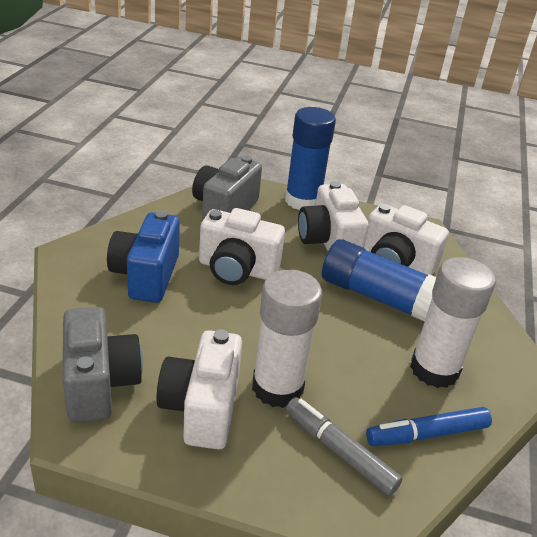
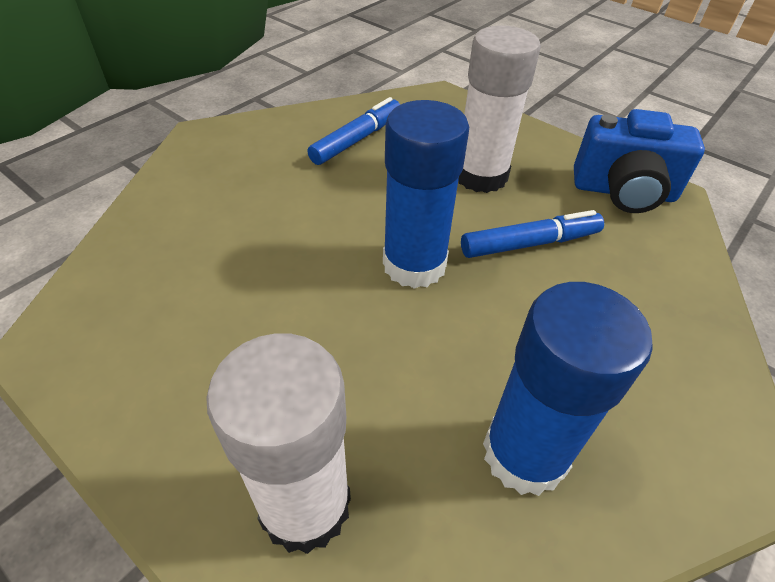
blue marker: 1 -> 2
grey camera: 2 -> 0
grey marker: 1 -> 0
white camera: 4 -> 0

